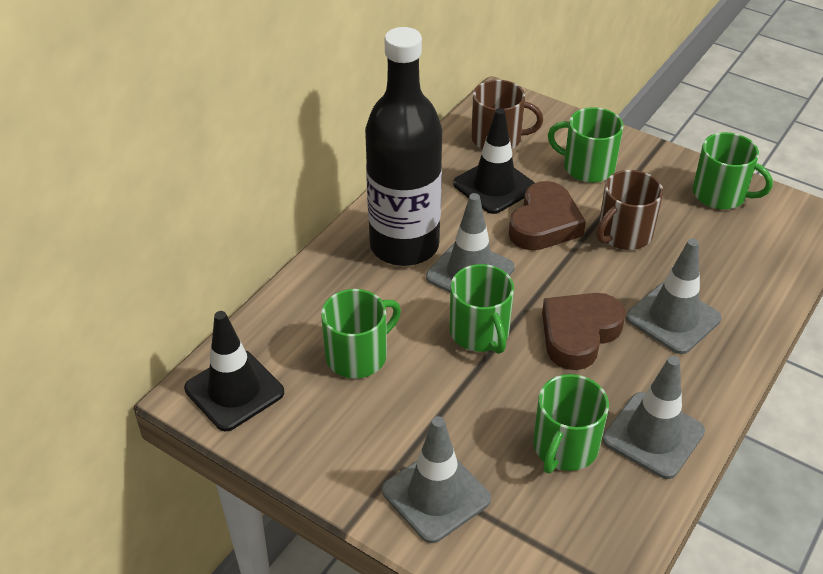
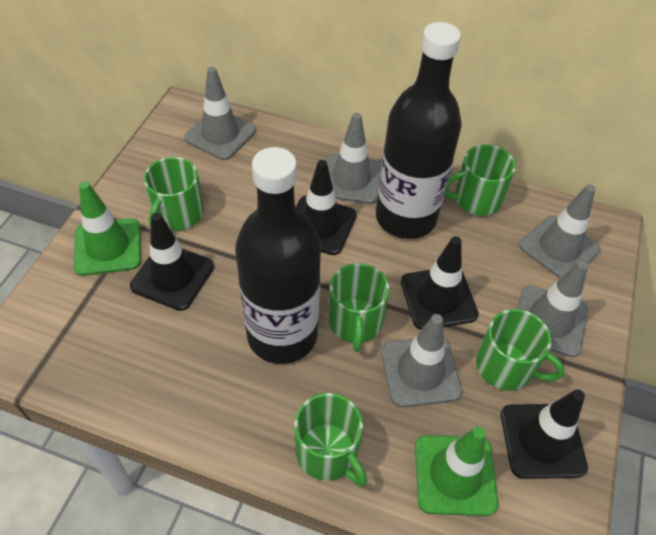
black bottle: 1 -> 2
black traffic cone: 2 -> 4
brown heart: 2 -> 0
brown mug: 2 -> 0
green traffic cone: 0 -> 2
grey traffic cone: 4 -> 5

